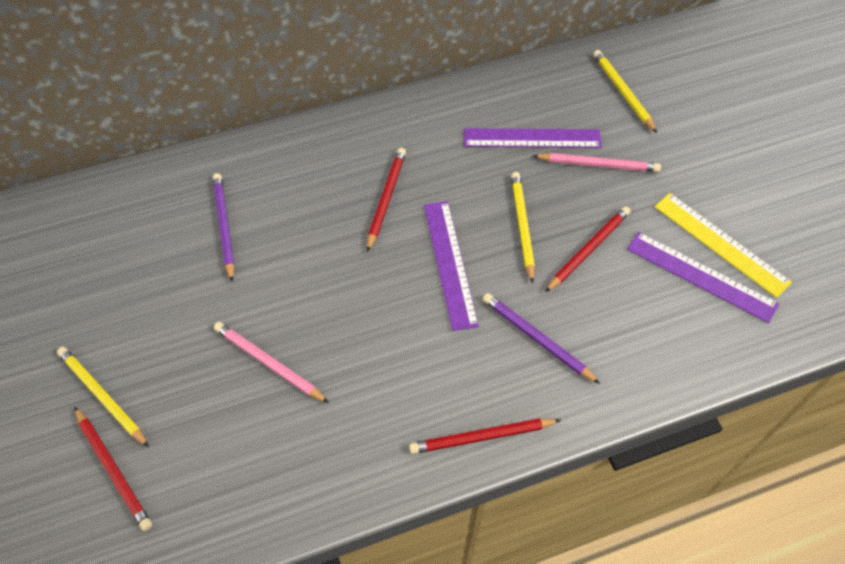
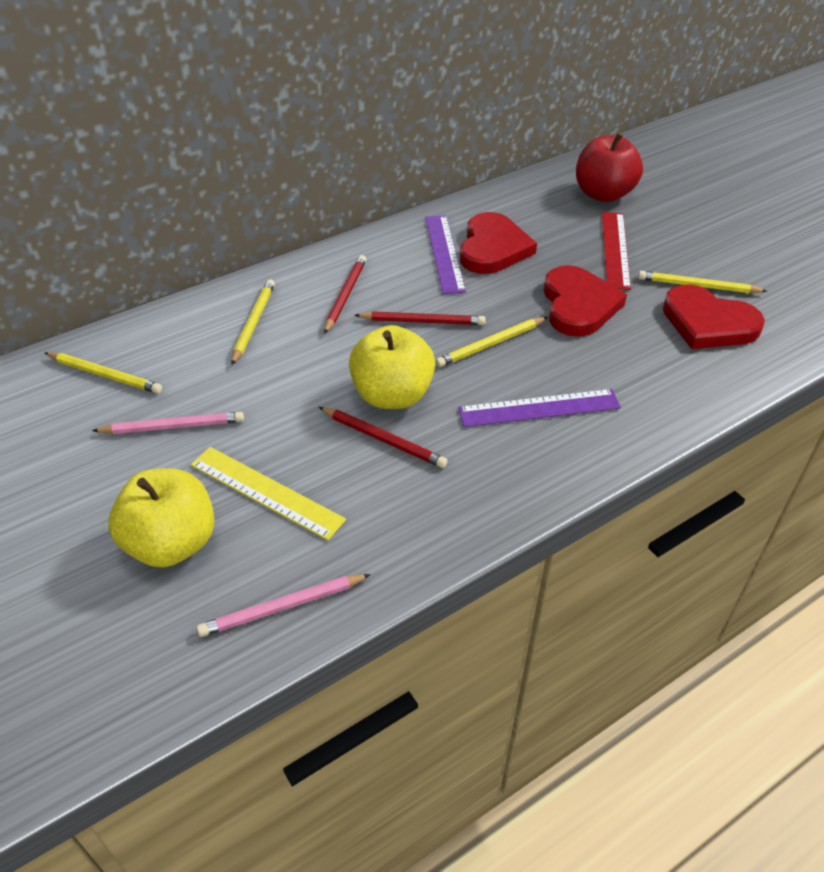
purple pencil: 2 -> 0
purple ruler: 3 -> 2
red apple: 0 -> 1
red heart: 0 -> 3
red pencil: 4 -> 3
red ruler: 0 -> 1
yellow apple: 0 -> 2
yellow pencil: 3 -> 4

